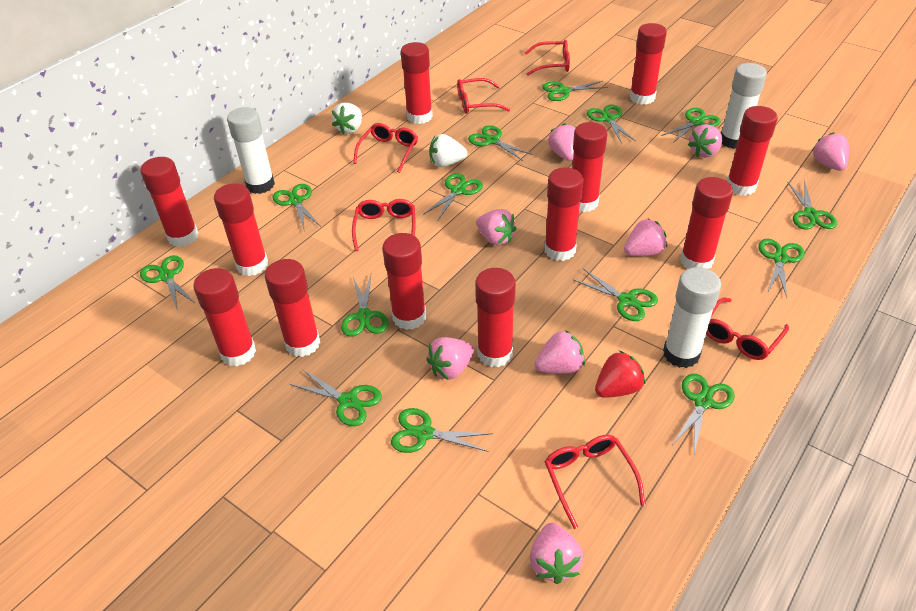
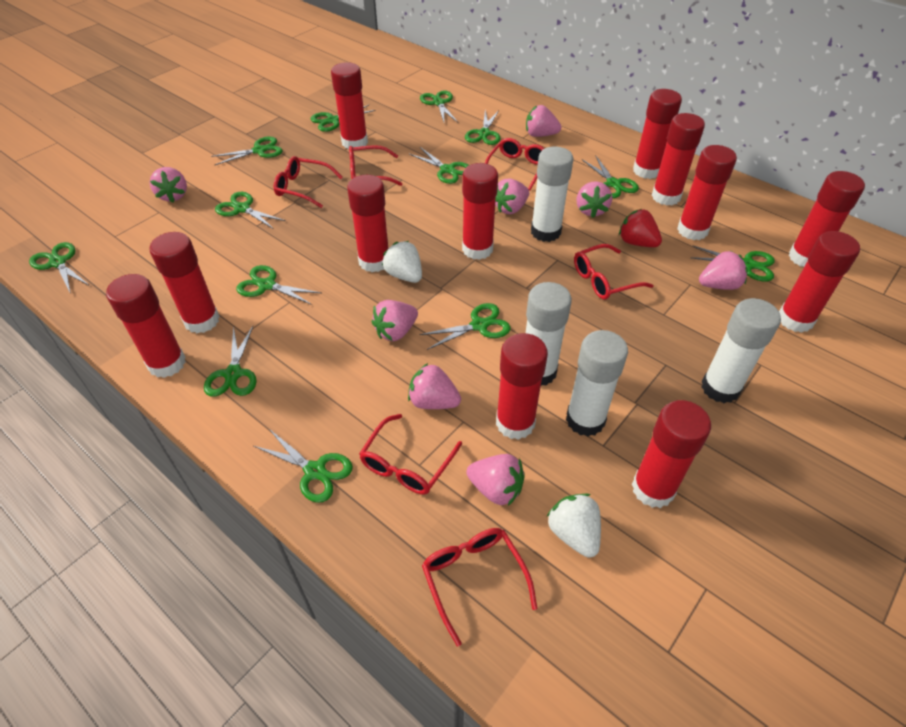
green scissors: 14 -> 13
white glue stick: 3 -> 4

